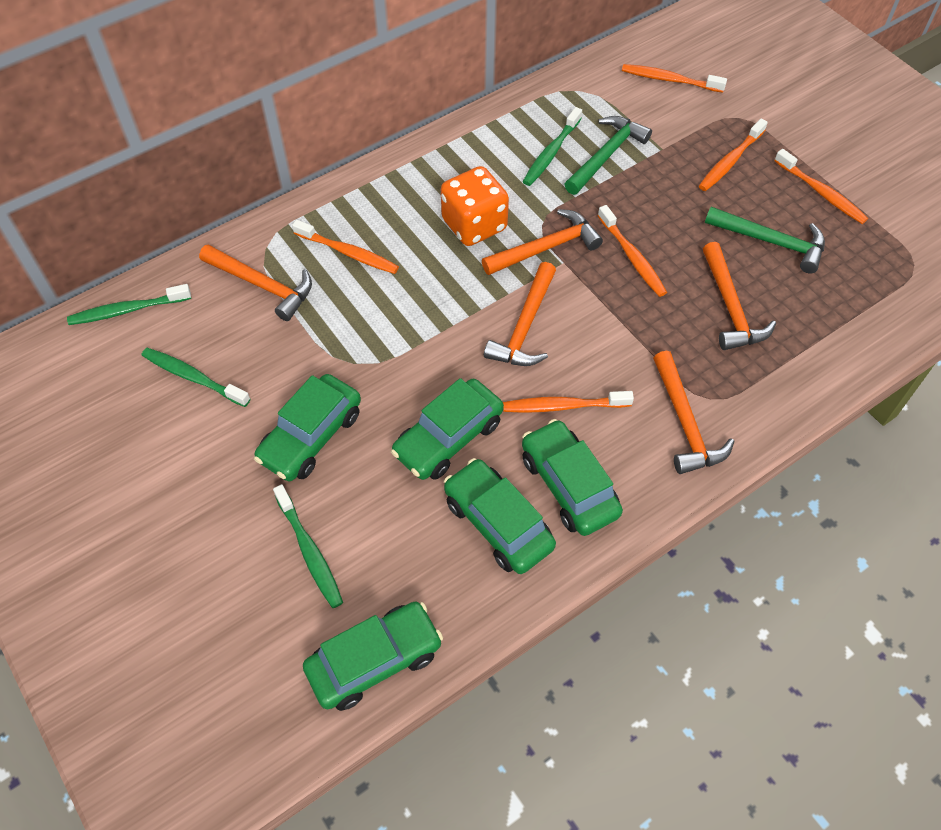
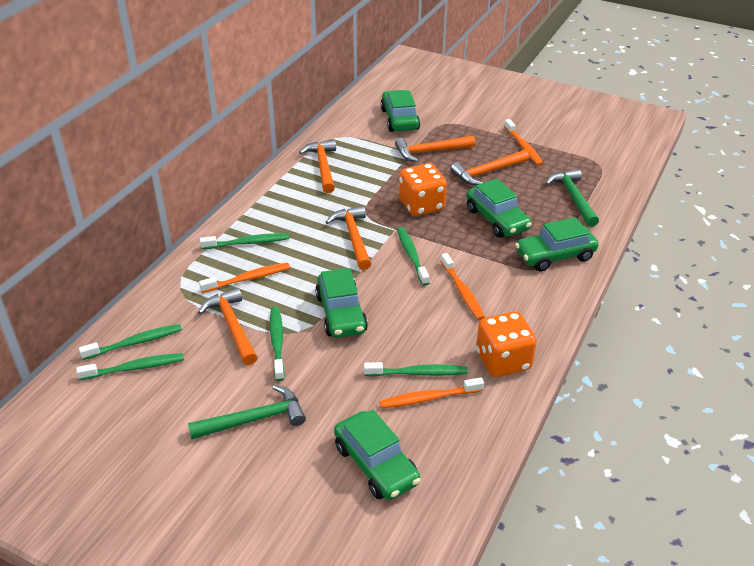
green toothbrush: 4 -> 6
orange dice: 1 -> 2
orange toothbrush: 6 -> 4

